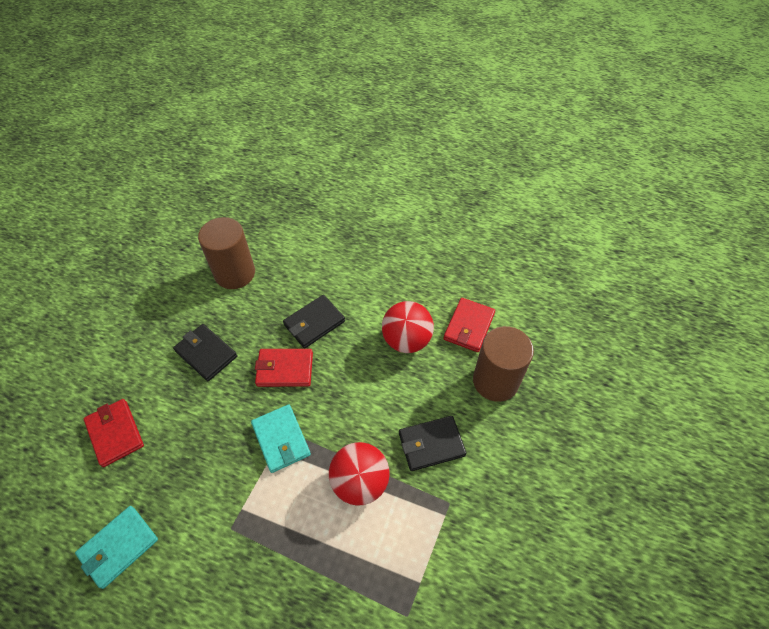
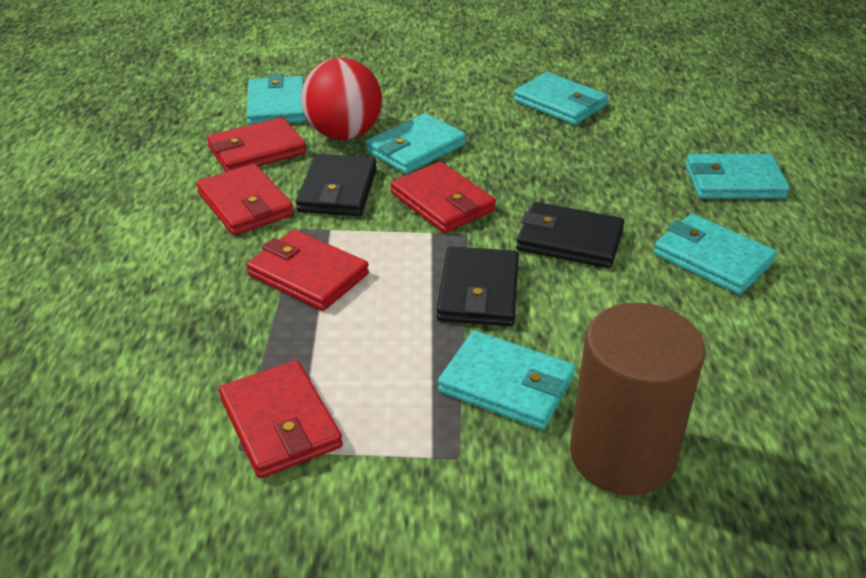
brown cylinder: 2 -> 1
red ball: 2 -> 1
red wallet: 3 -> 5
turquoise wallet: 2 -> 6

